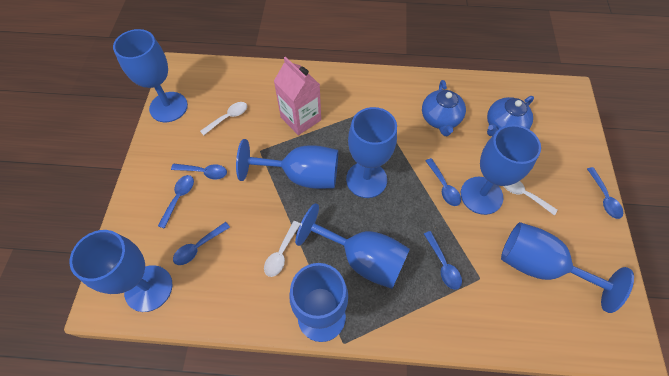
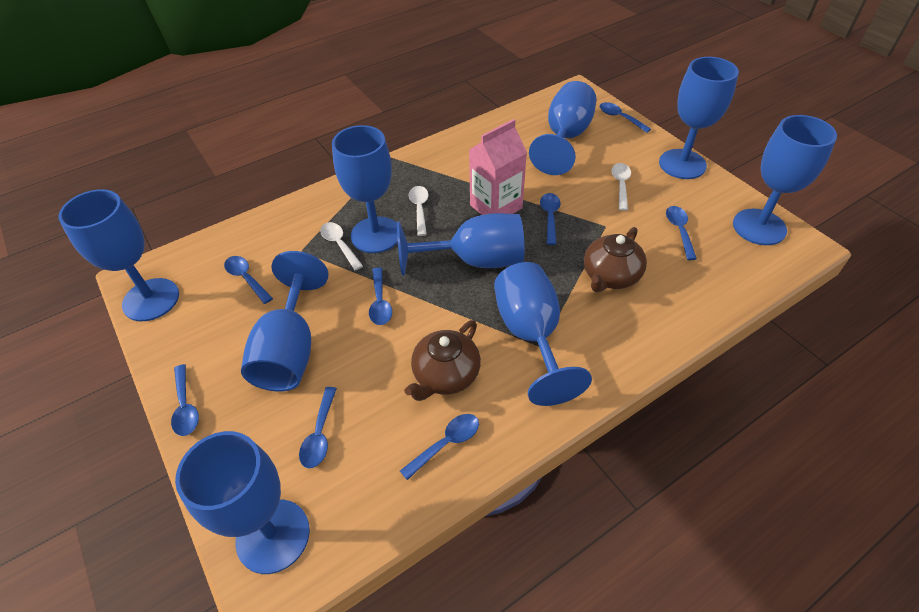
blue goblet: 8 -> 9
blue spoon: 6 -> 8
blue teapot: 2 -> 0
brown teapot: 0 -> 2

